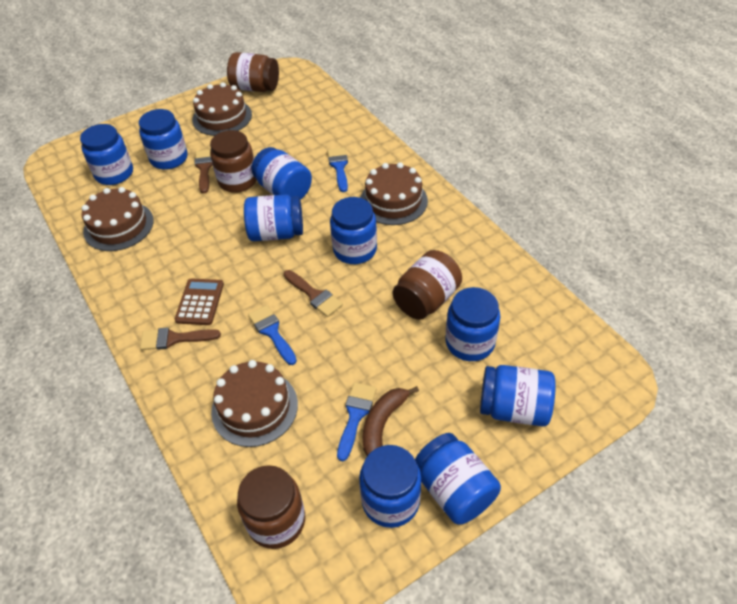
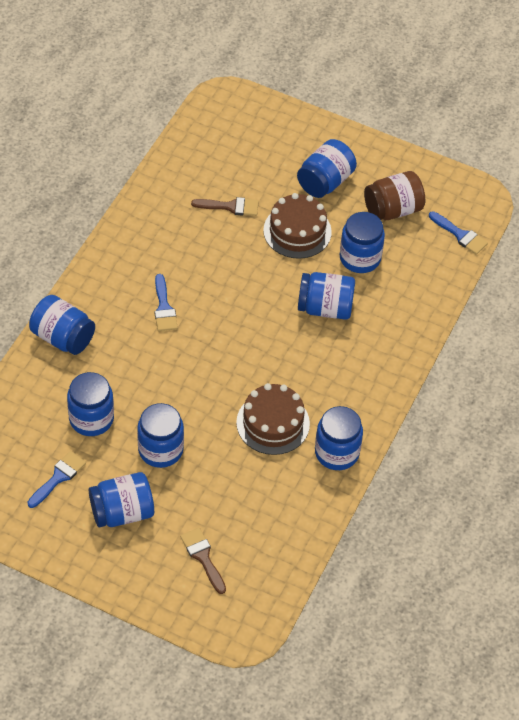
blue jar: 9 -> 8
brown banana: 1 -> 0
brown brush: 3 -> 2
brown cake: 4 -> 2
brown calculator: 1 -> 0
brown jar: 4 -> 1

